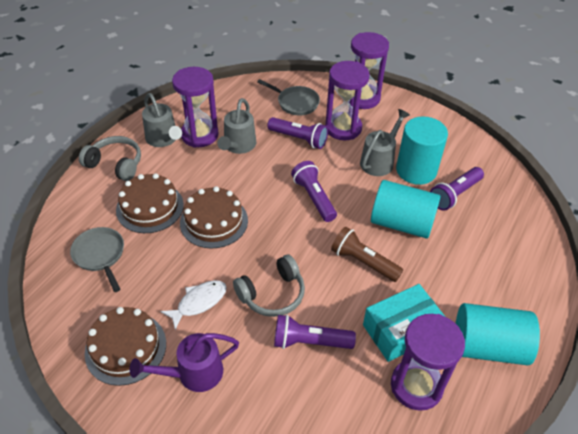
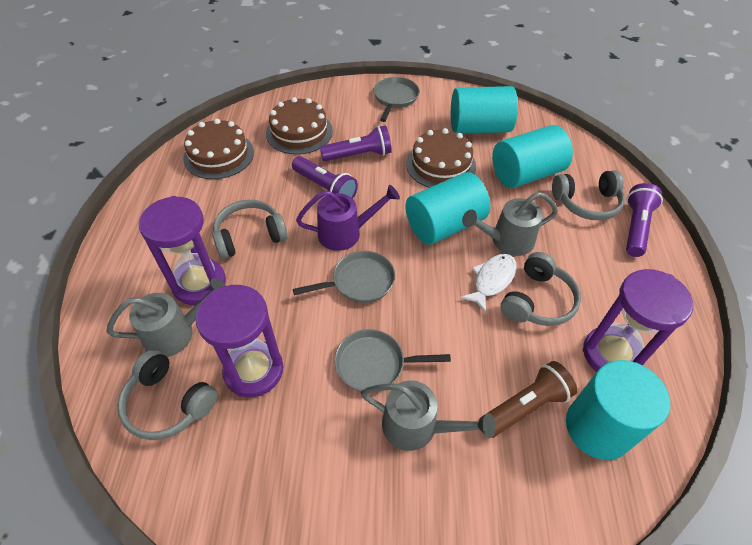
grey headphones: 2 -> 4
grey pan: 2 -> 3
purple flashlight: 4 -> 3
purple hourglass: 4 -> 3
turquoise box: 1 -> 0
turquoise cylinder: 3 -> 4

